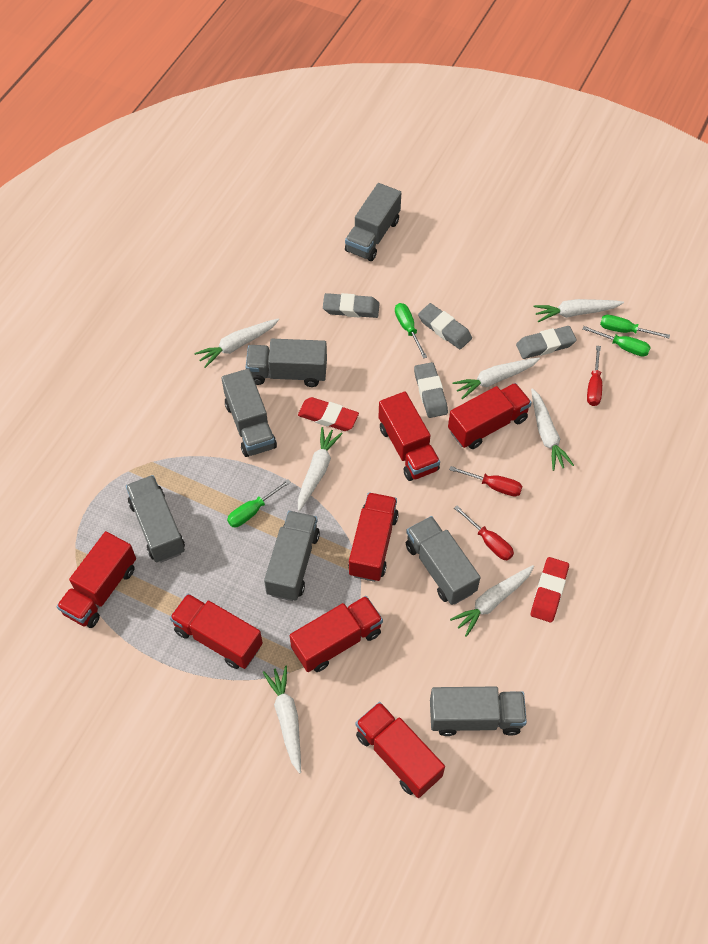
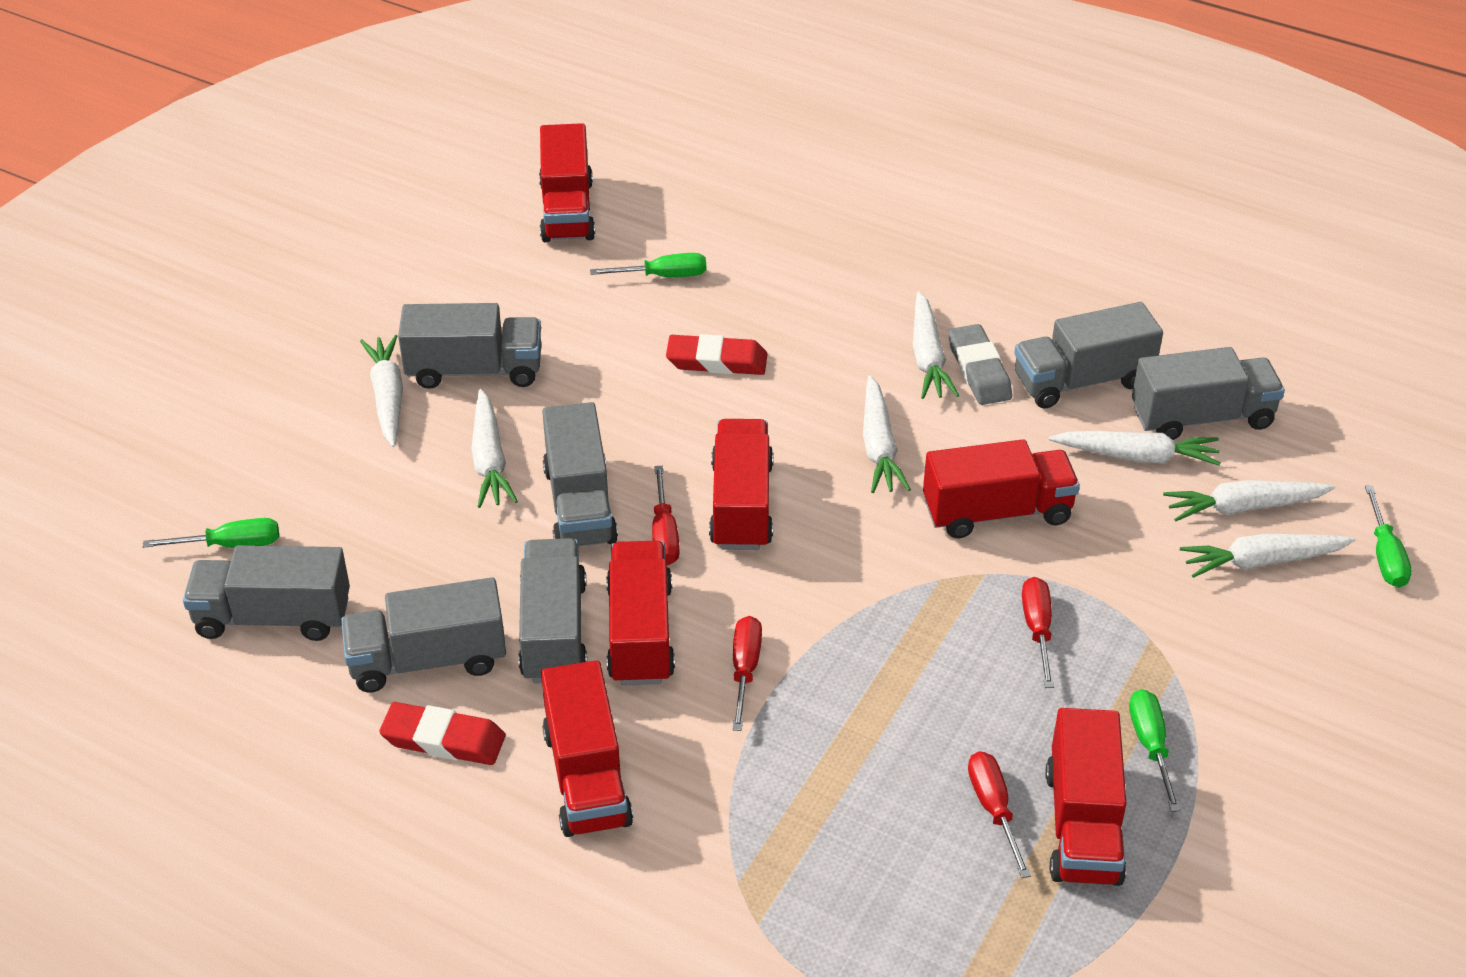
grey eraser: 4 -> 1
red screwdriver: 3 -> 4
red truck: 7 -> 6

